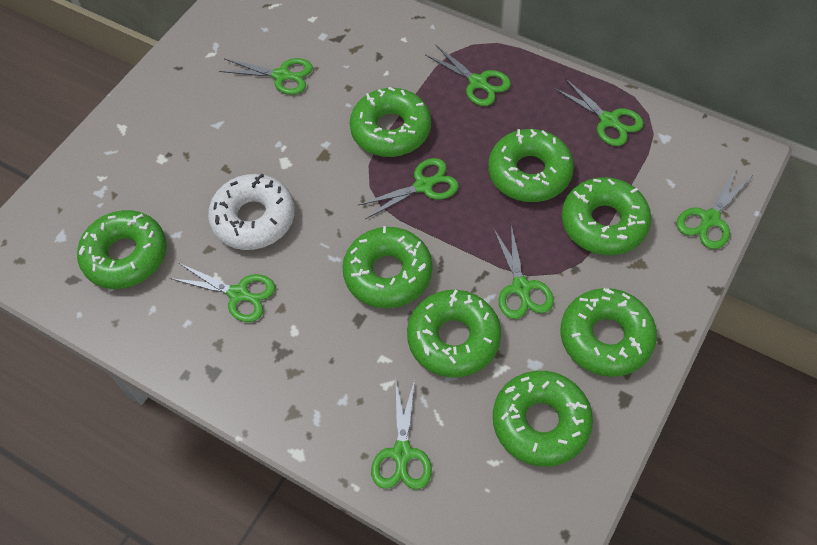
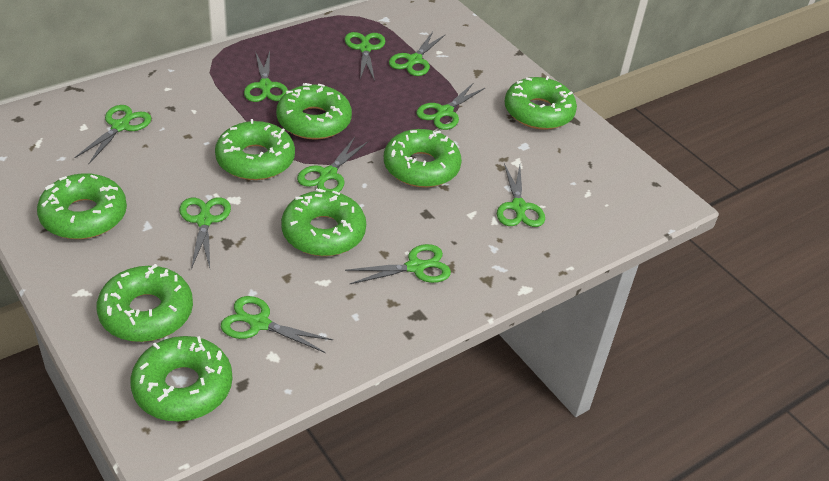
green scissors: 8 -> 10
white donut: 1 -> 0

